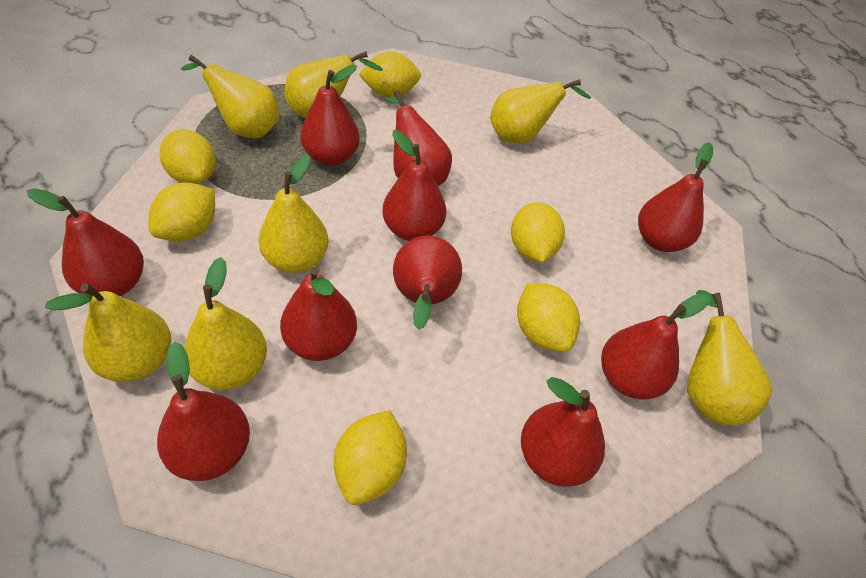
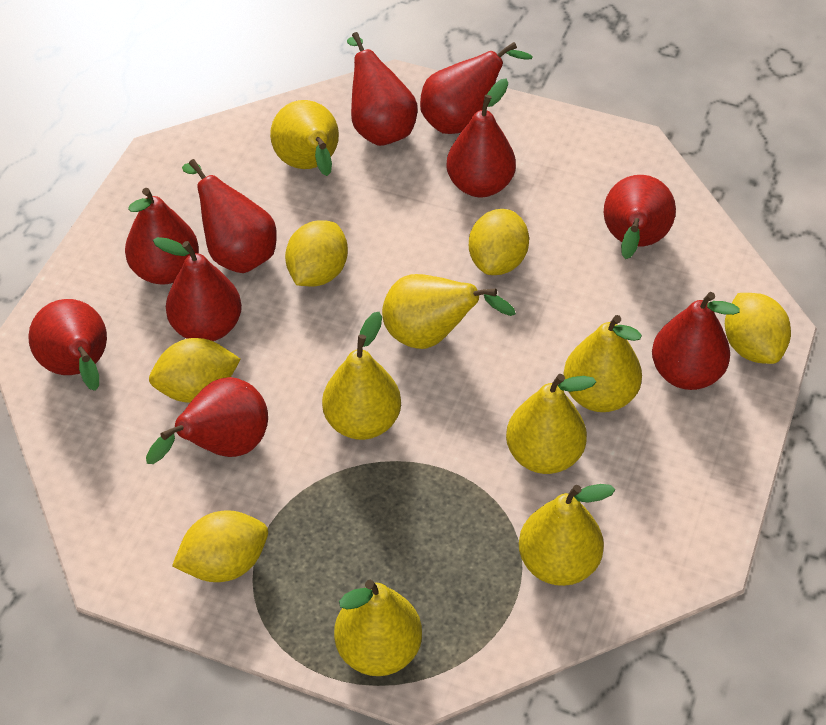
yellow lemon: 6 -> 5

